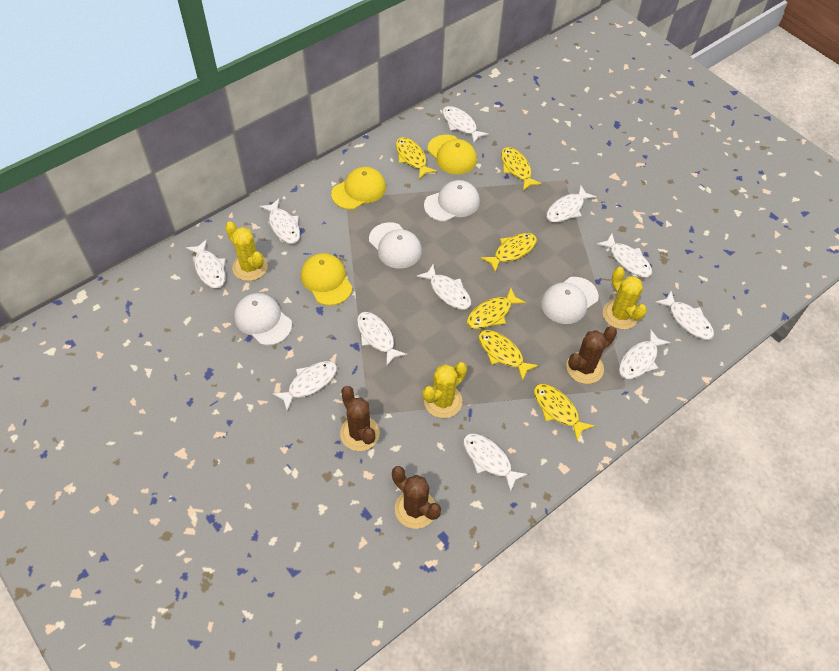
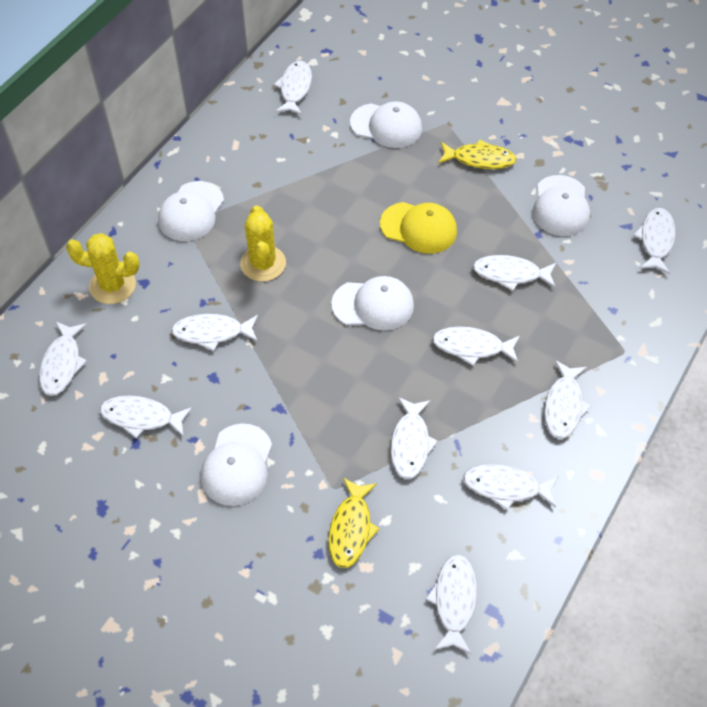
brown cactus: 3 -> 0
white cap: 4 -> 5
yellow cactus: 3 -> 2
yellow cap: 3 -> 1
yellow fish: 6 -> 2

